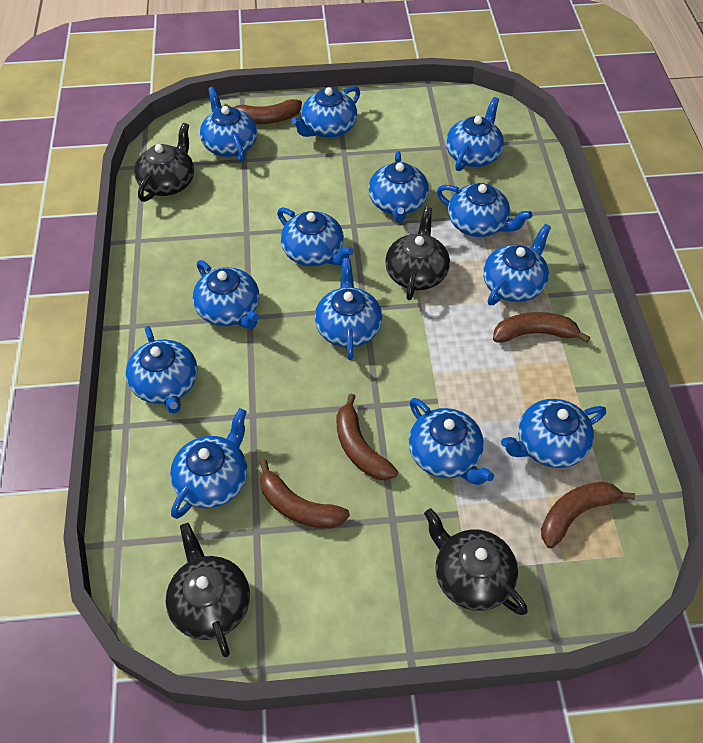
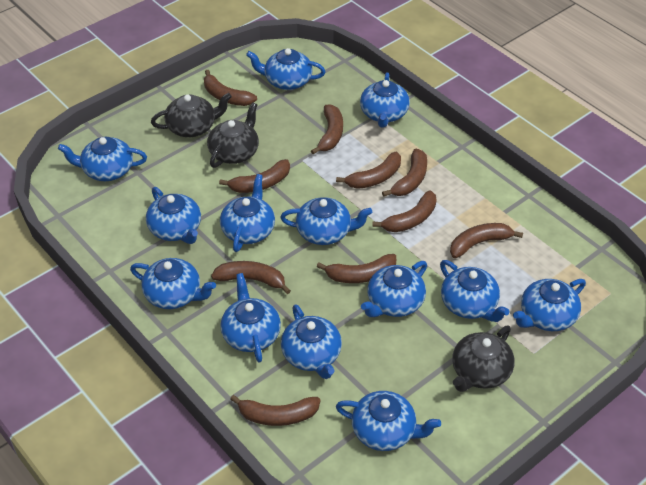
black teapot: 4 -> 3
brown banana: 5 -> 10

